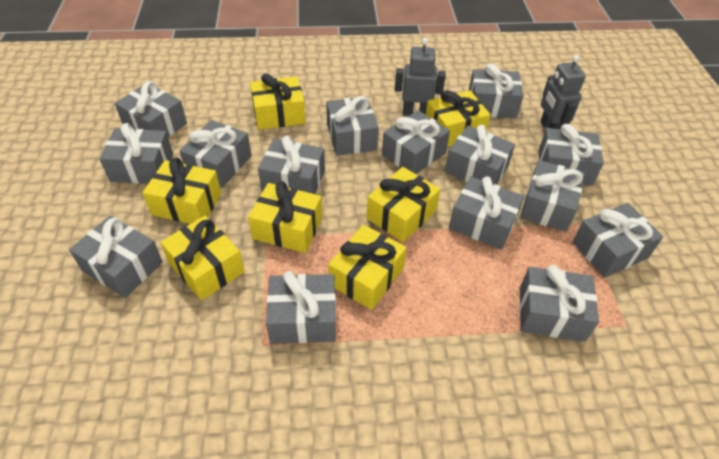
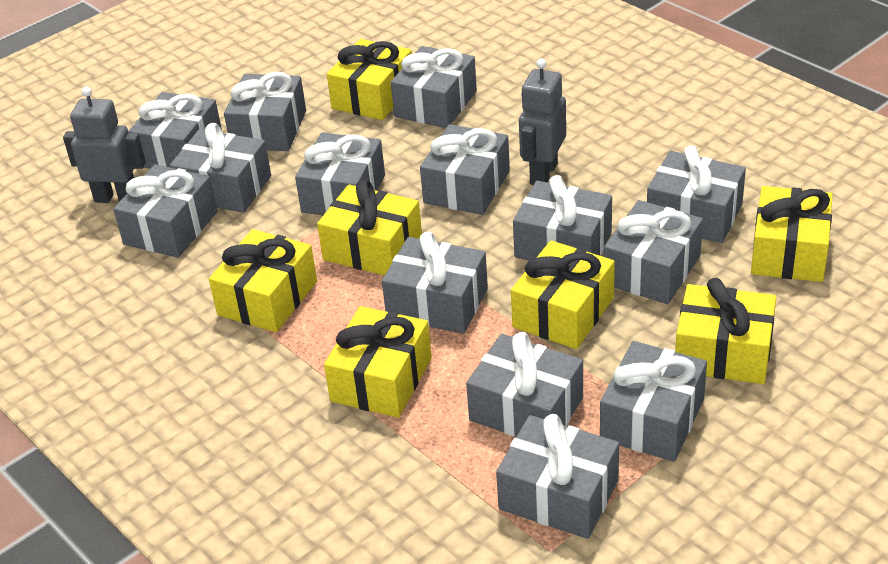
grey gift: 15 -> 14

